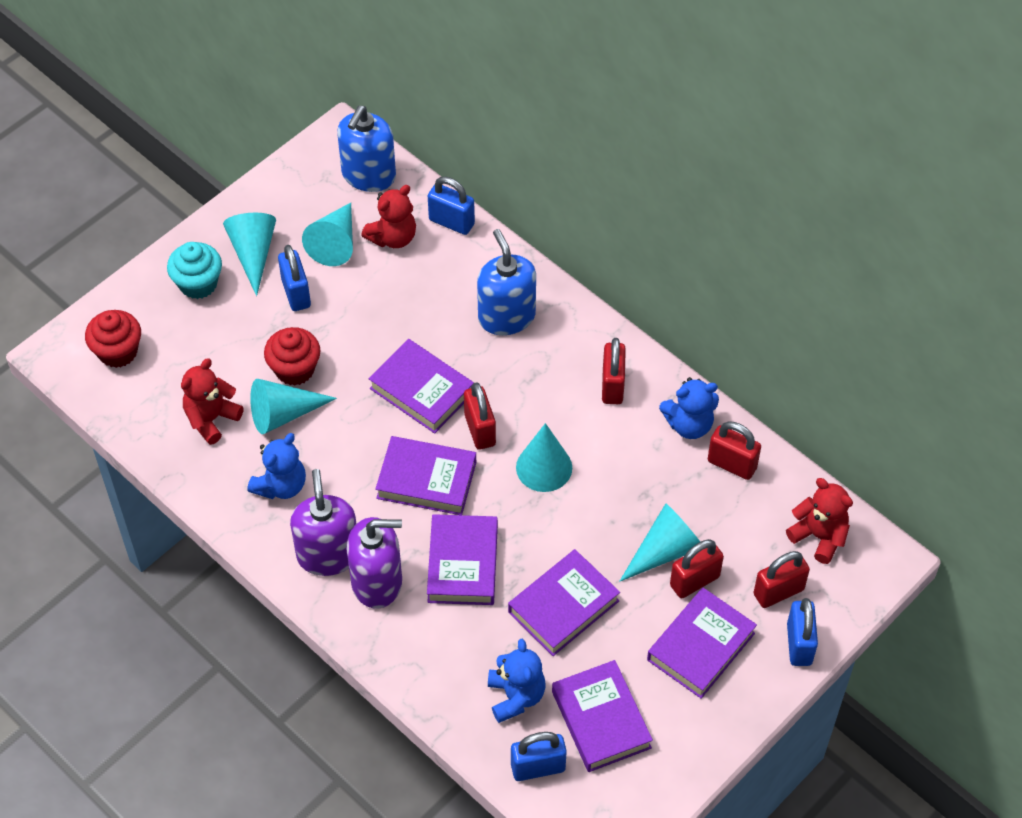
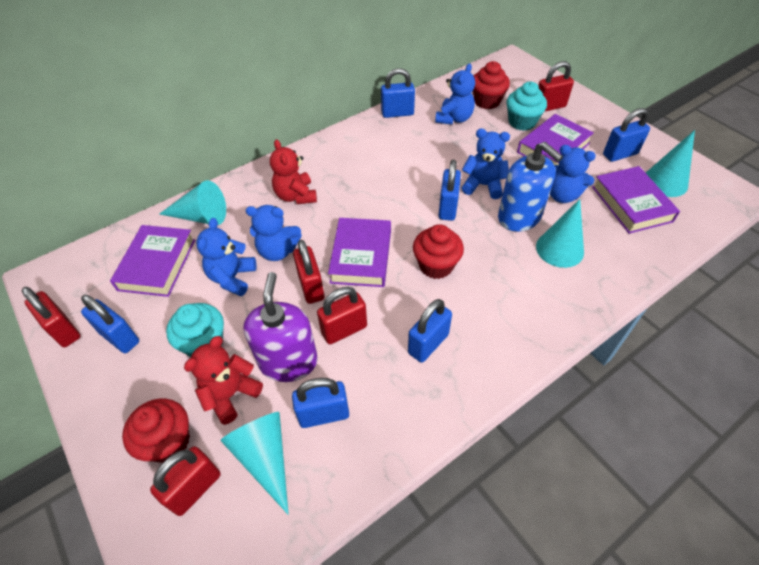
blue padlock: 4 -> 6
blue soap dispenser: 2 -> 1
blue teddy bear: 3 -> 5
purple book: 6 -> 4
purple soap dispenser: 2 -> 1
red cupcake: 2 -> 3
red teddy bear: 3 -> 2
turquoise cone: 5 -> 4
turquoise cupcake: 1 -> 2

